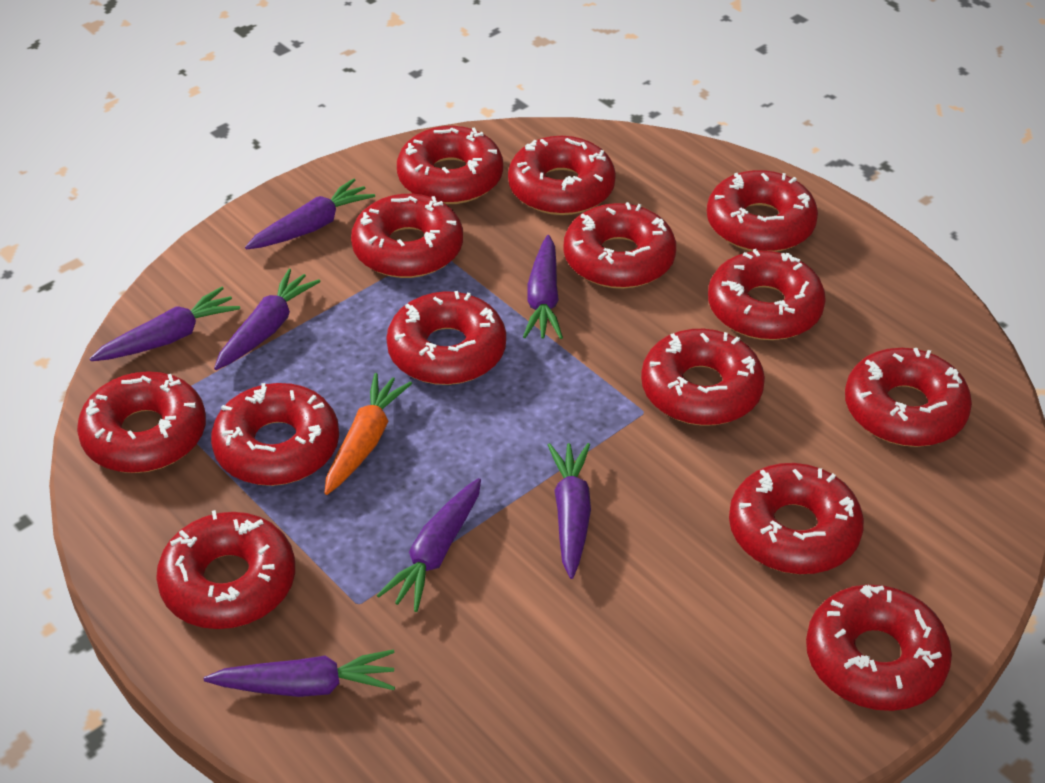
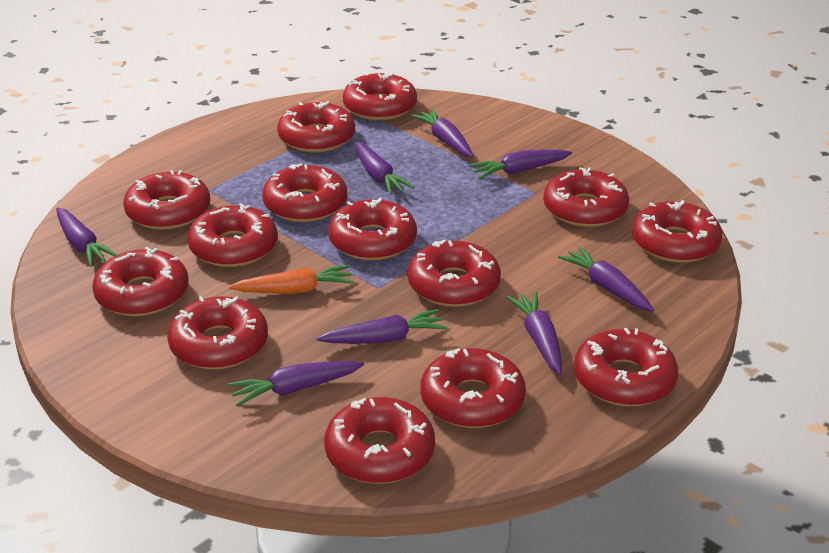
purple carrot: 7 -> 8

